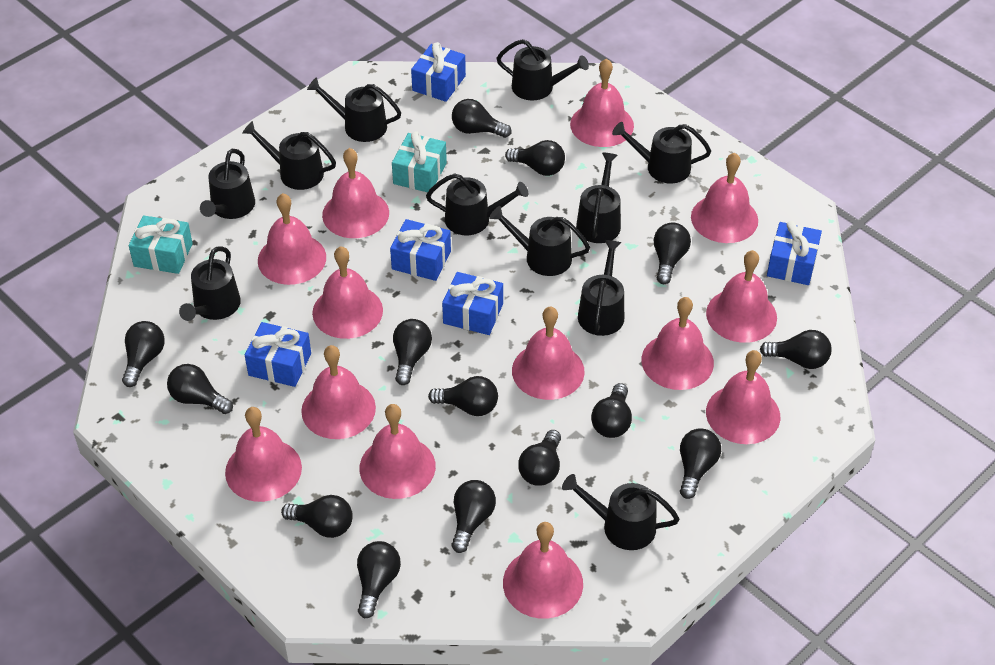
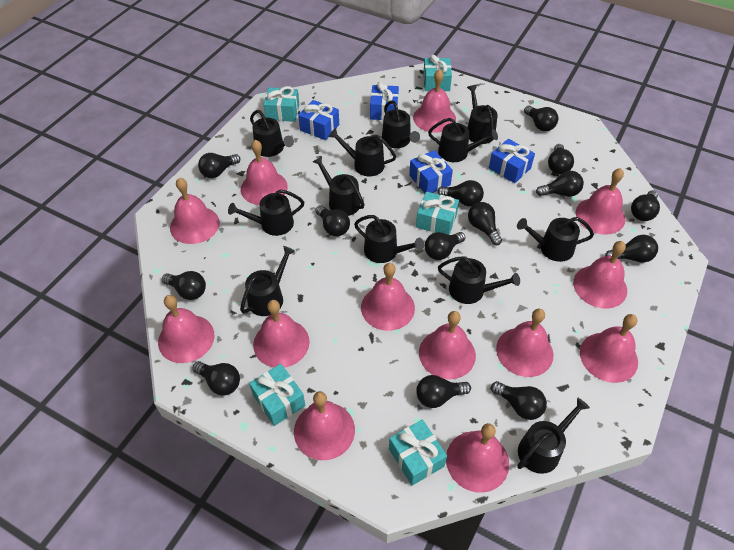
black watering can: 11 -> 12
blue gift: 5 -> 4
turquoise gift: 2 -> 5

